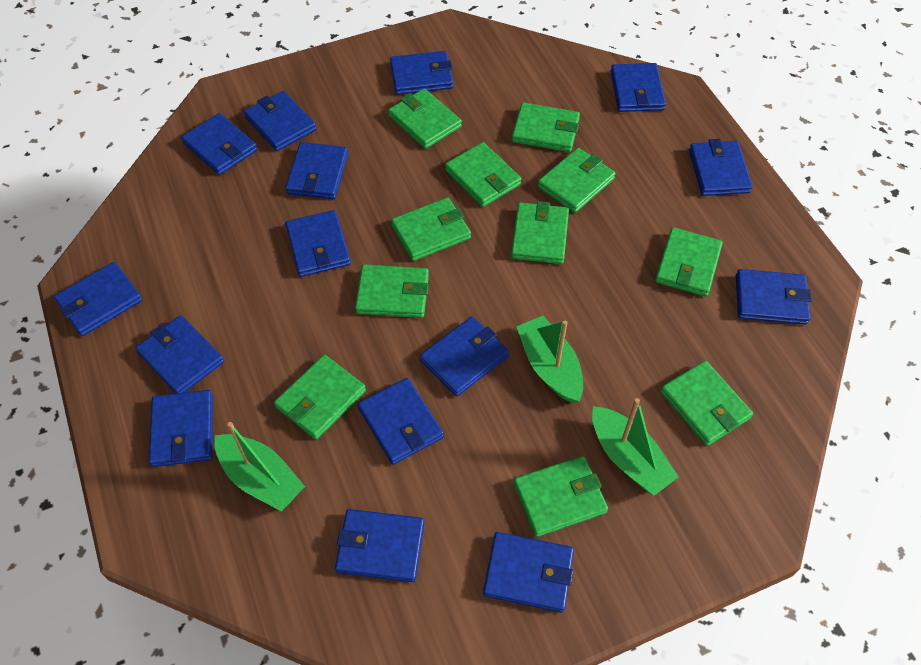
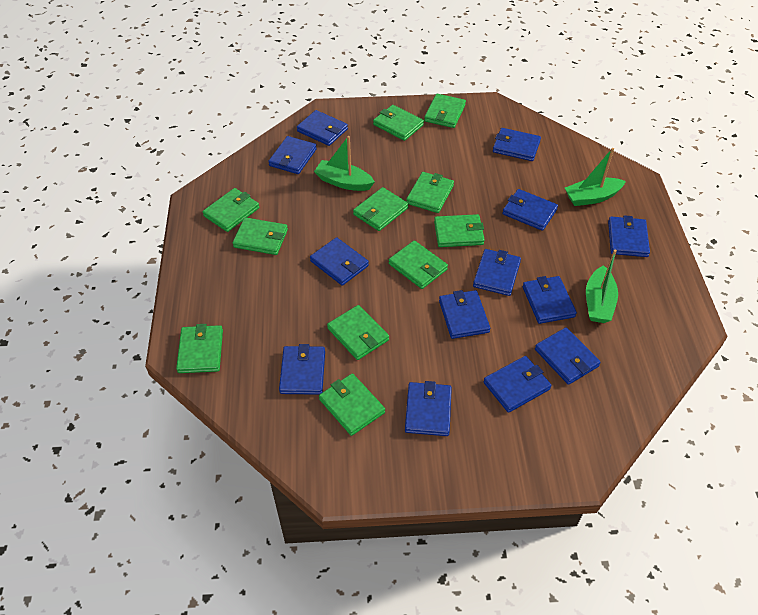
blue wallet: 15 -> 13

